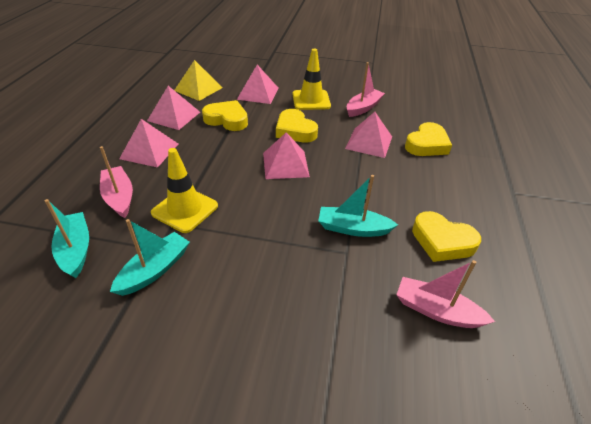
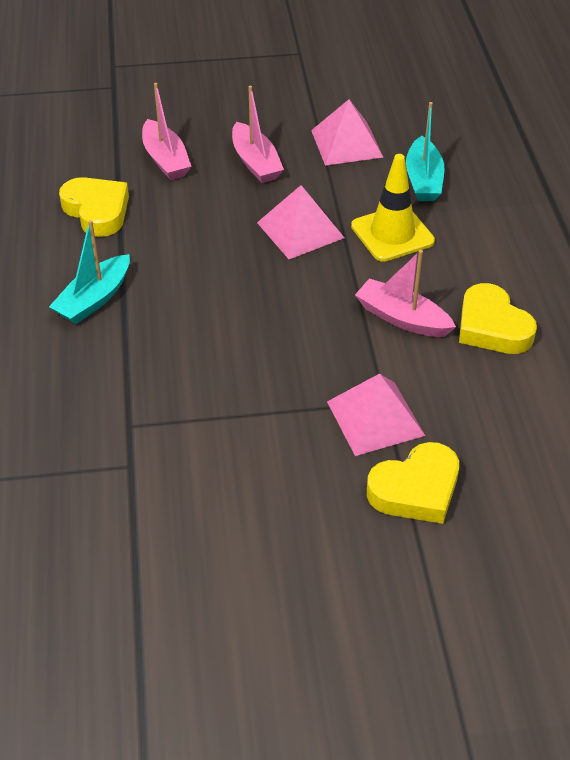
pink pyramid: 5 -> 3
turquoise boat: 3 -> 2
yellow heart: 4 -> 3
yellow pyramid: 1 -> 0
yellow traffic cone: 2 -> 1

